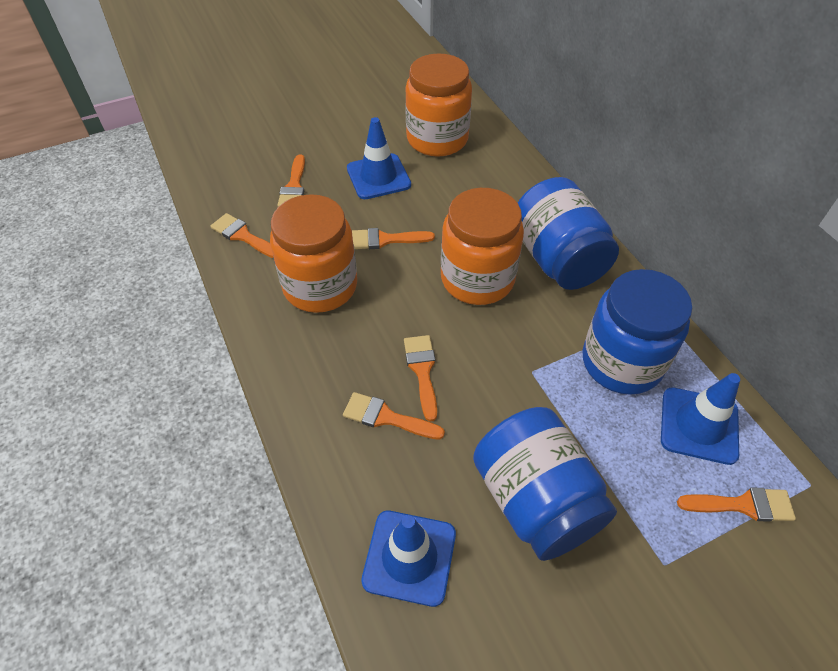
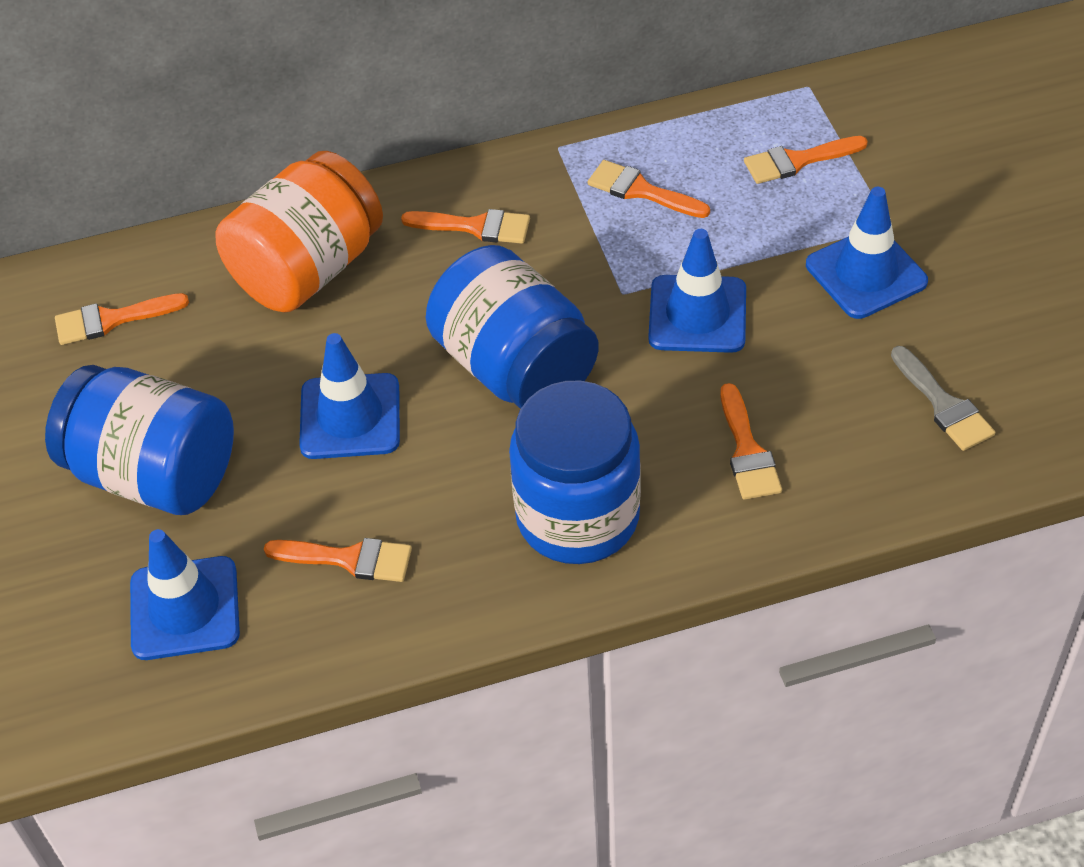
blue traffic cone: 3 -> 4
grey brush: 0 -> 1
orange jar: 3 -> 1

